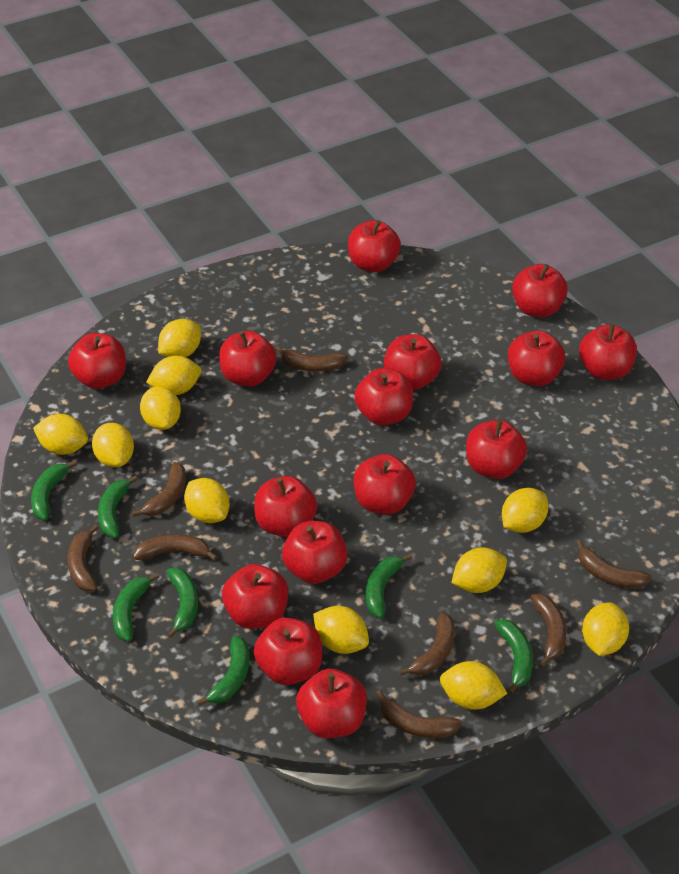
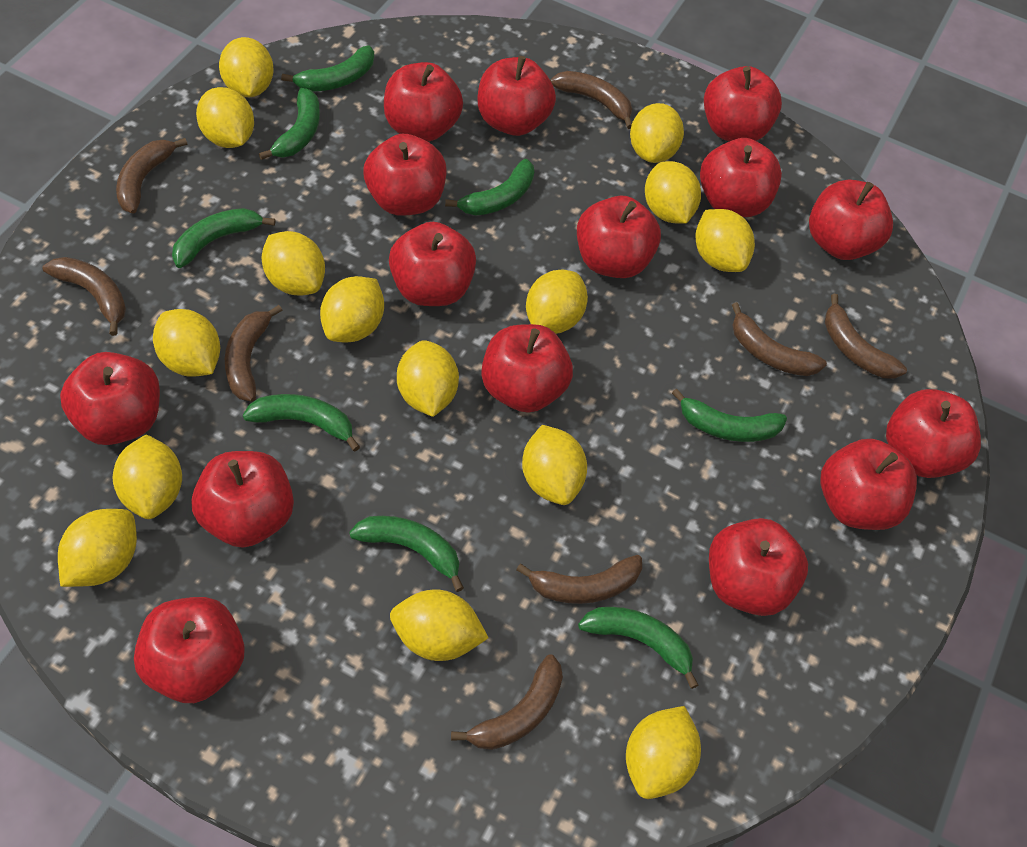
green banana: 7 -> 8
yellow lemon: 11 -> 15

